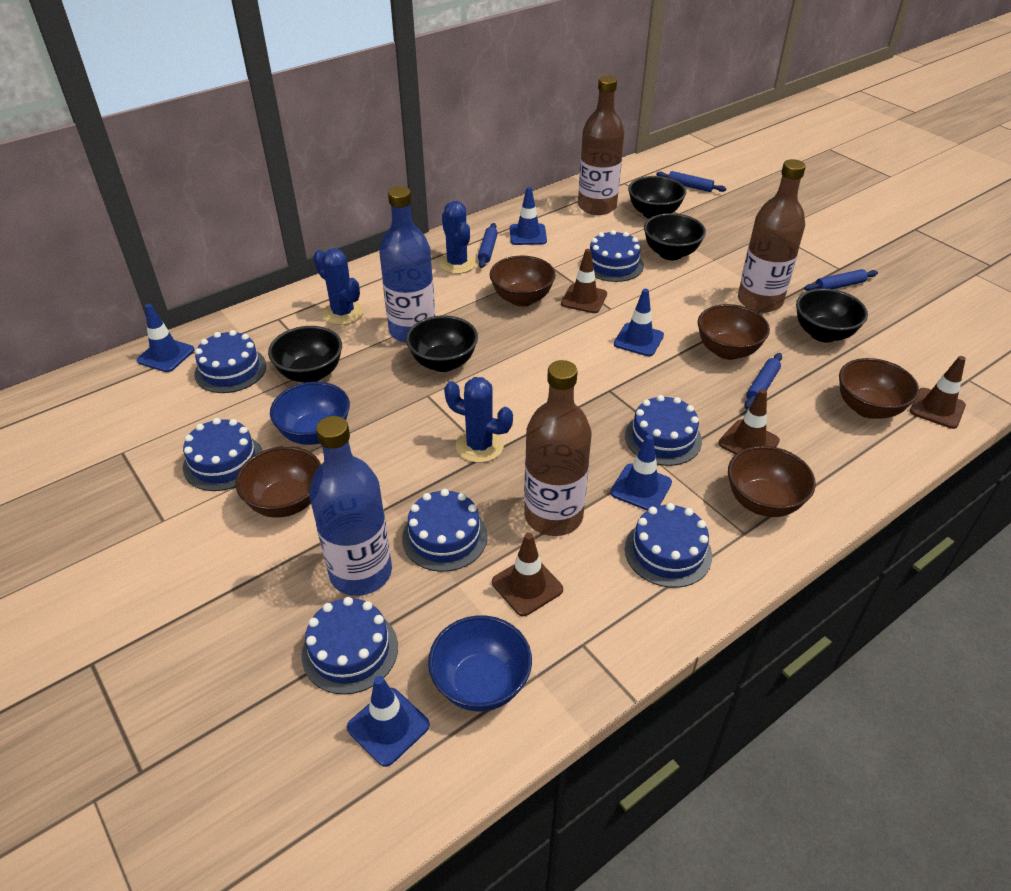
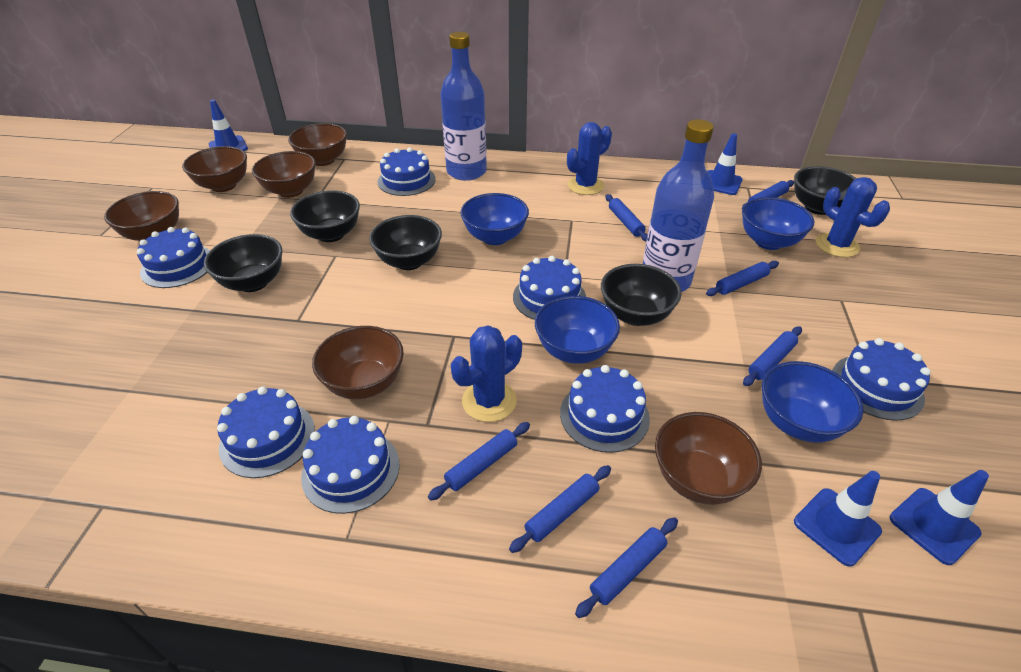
blue bowl: 2 -> 4
blue rolling pin: 4 -> 7
blue traffic cone: 5 -> 4
brown bottle: 3 -> 0
brown bowl: 5 -> 6
brown traffic cone: 4 -> 0

